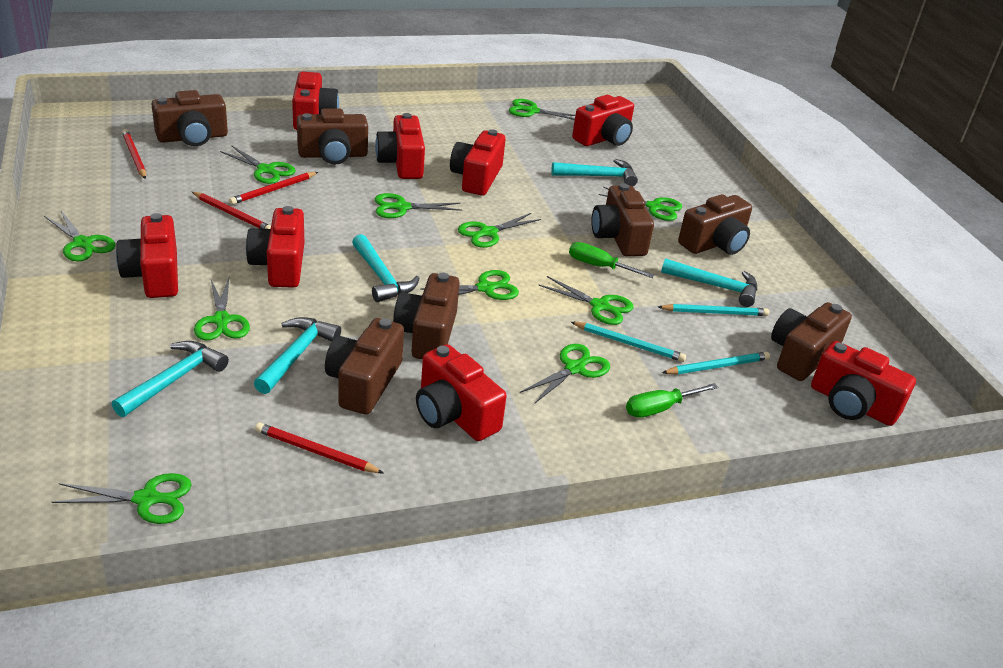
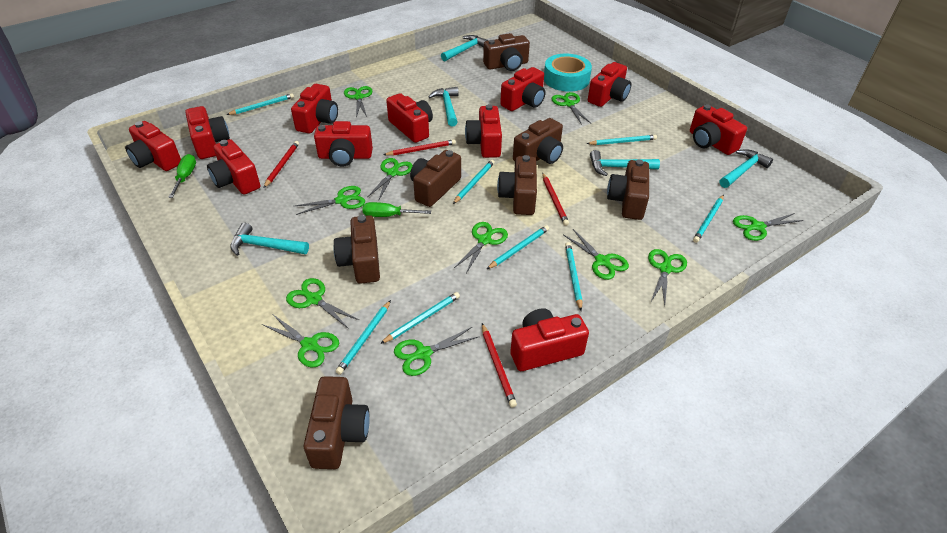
red camera: 8 -> 11
turquoise pencil: 3 -> 8
turquoise tape: 0 -> 1

